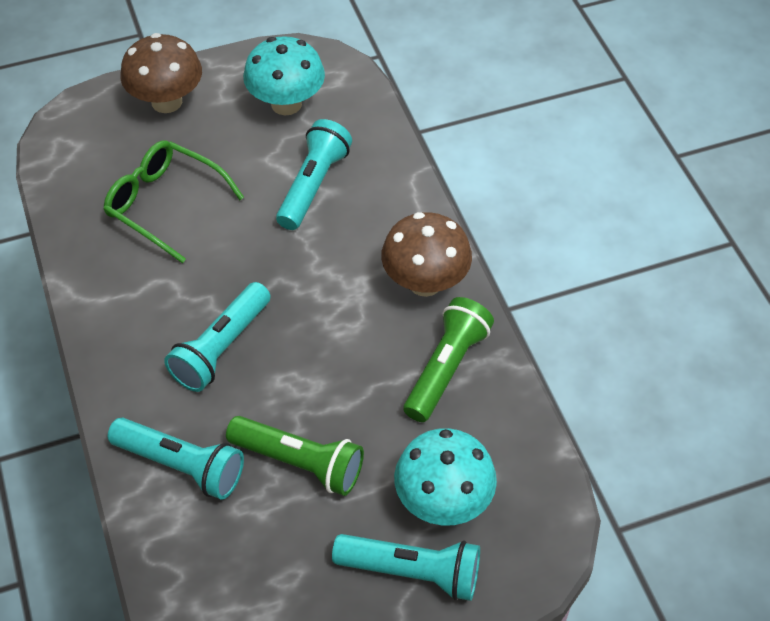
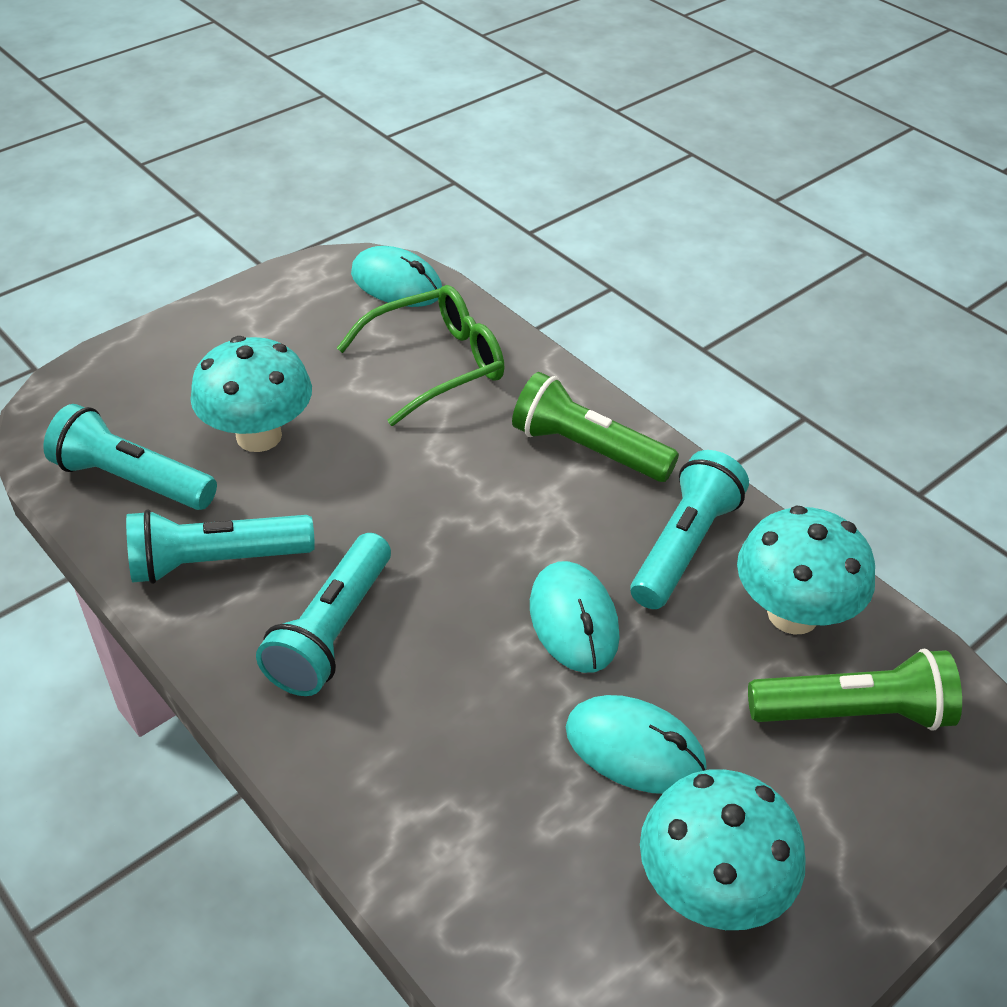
brown mushroom: 2 -> 0
turquoise mouse: 0 -> 3
turquoise mushroom: 2 -> 3

